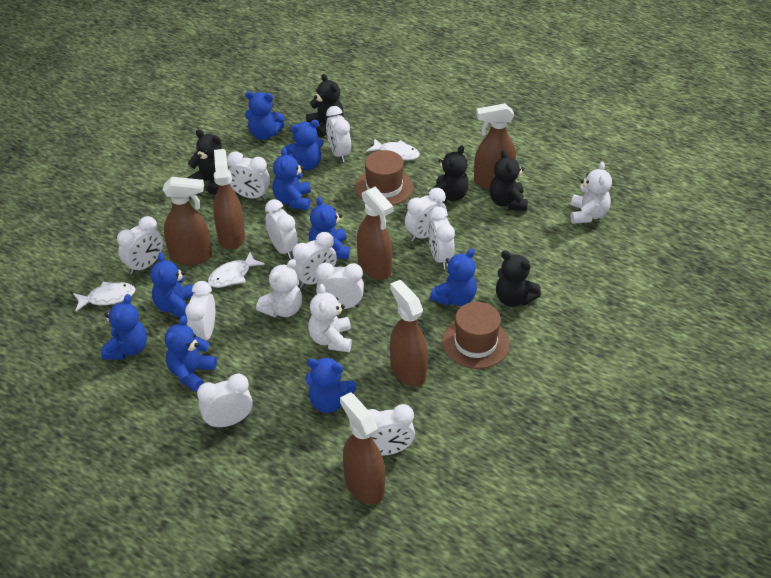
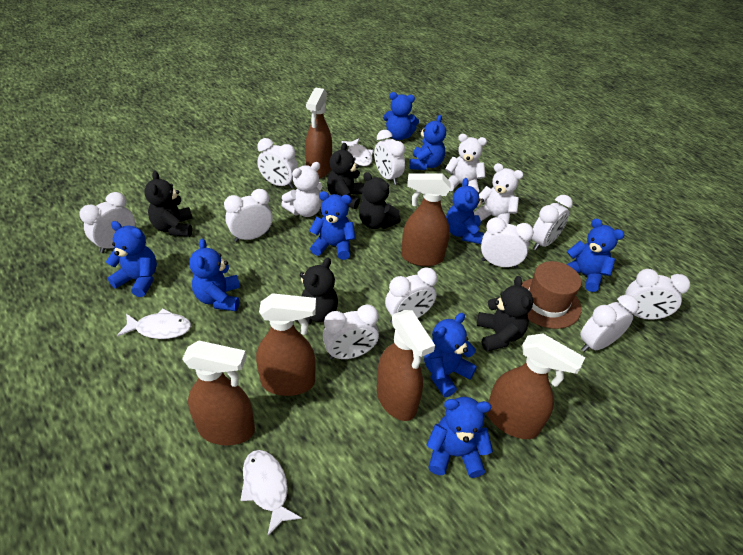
brown hat: 2 -> 1
white clock: 11 -> 10

